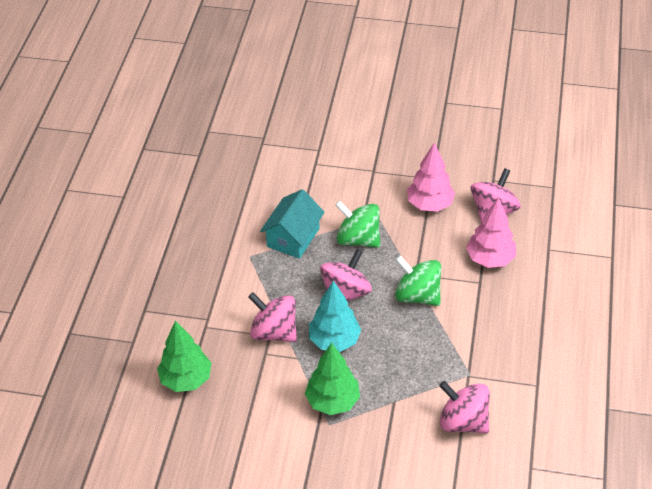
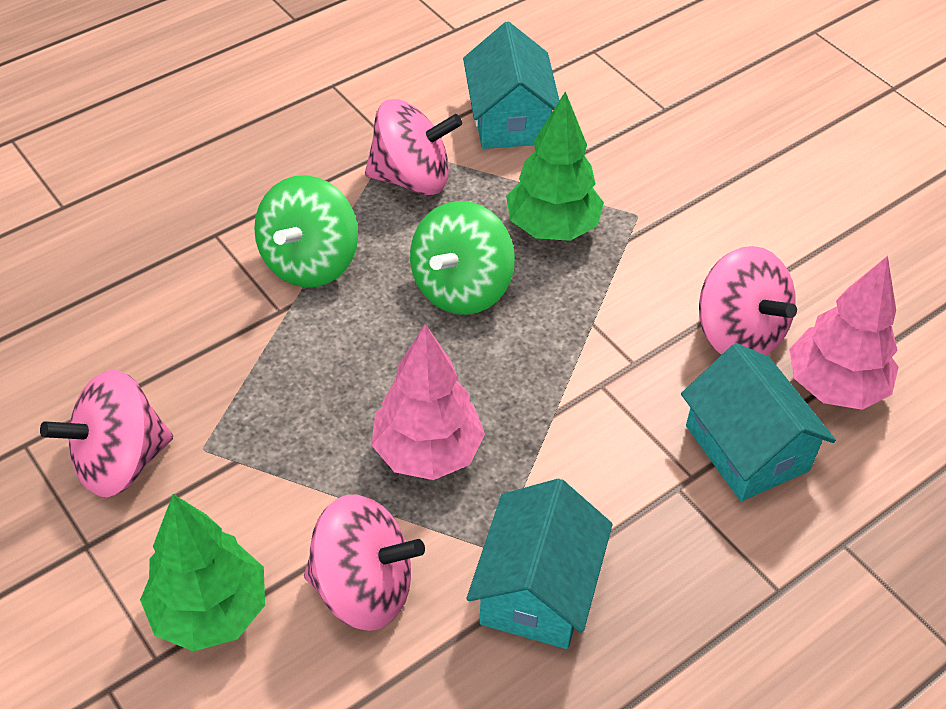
turquoise house: 1 -> 3
turquoise tree: 1 -> 0

